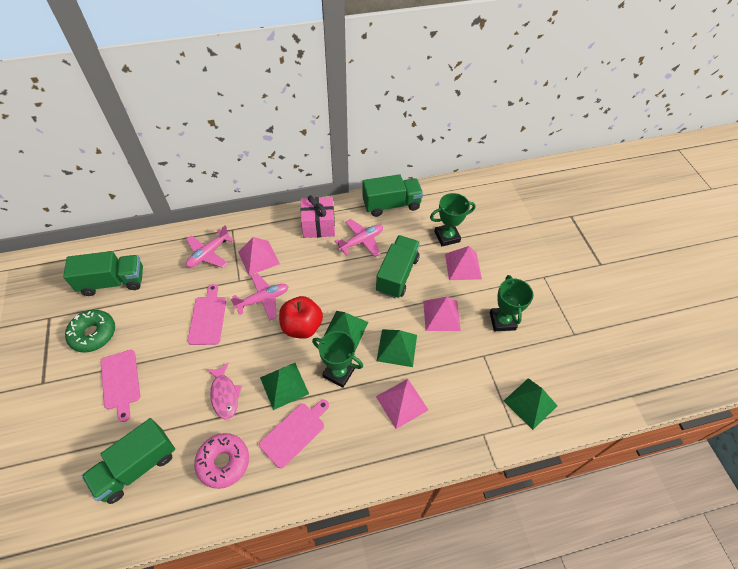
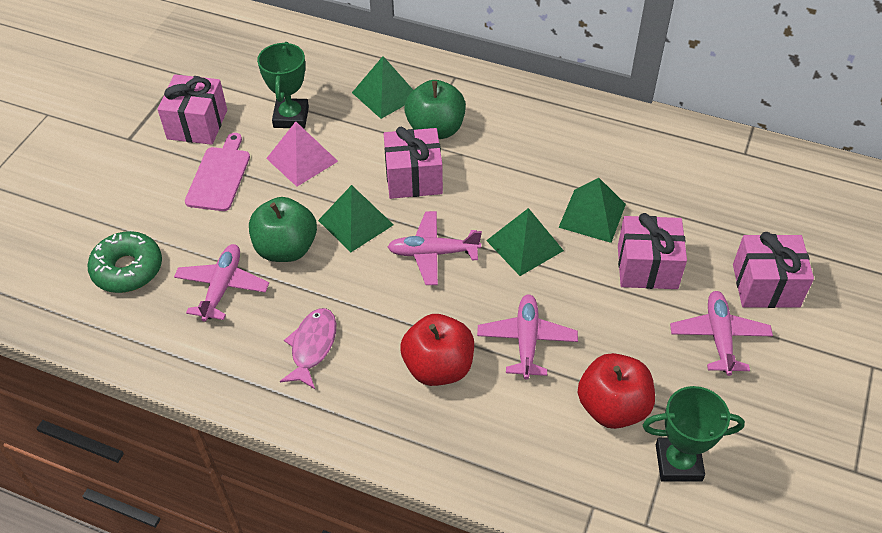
green apple: 0 -> 2
green trophy: 3 -> 2
green truck: 4 -> 0
pink cutting board: 3 -> 1
pink donut: 1 -> 0
pink gift: 1 -> 4
pink plane: 3 -> 4
pink pyramid: 4 -> 1
red apple: 1 -> 2

